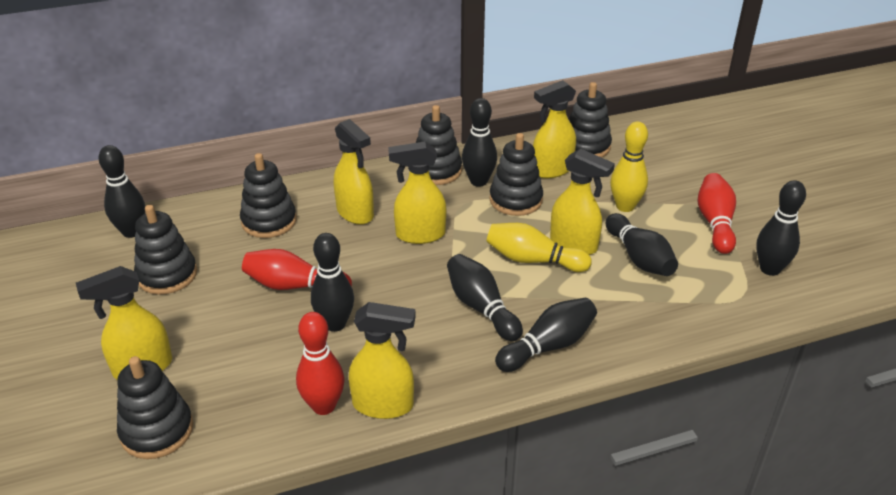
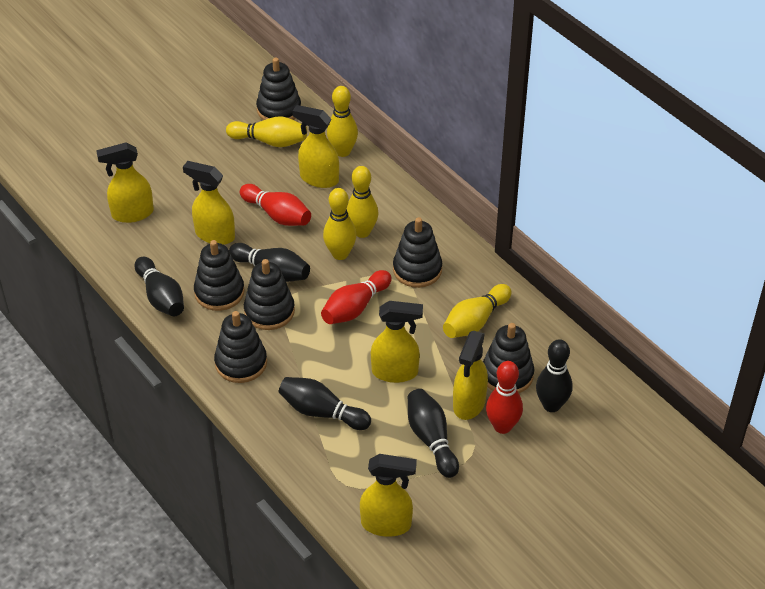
black bowling pin: 7 -> 5
yellow bowling pin: 2 -> 5

